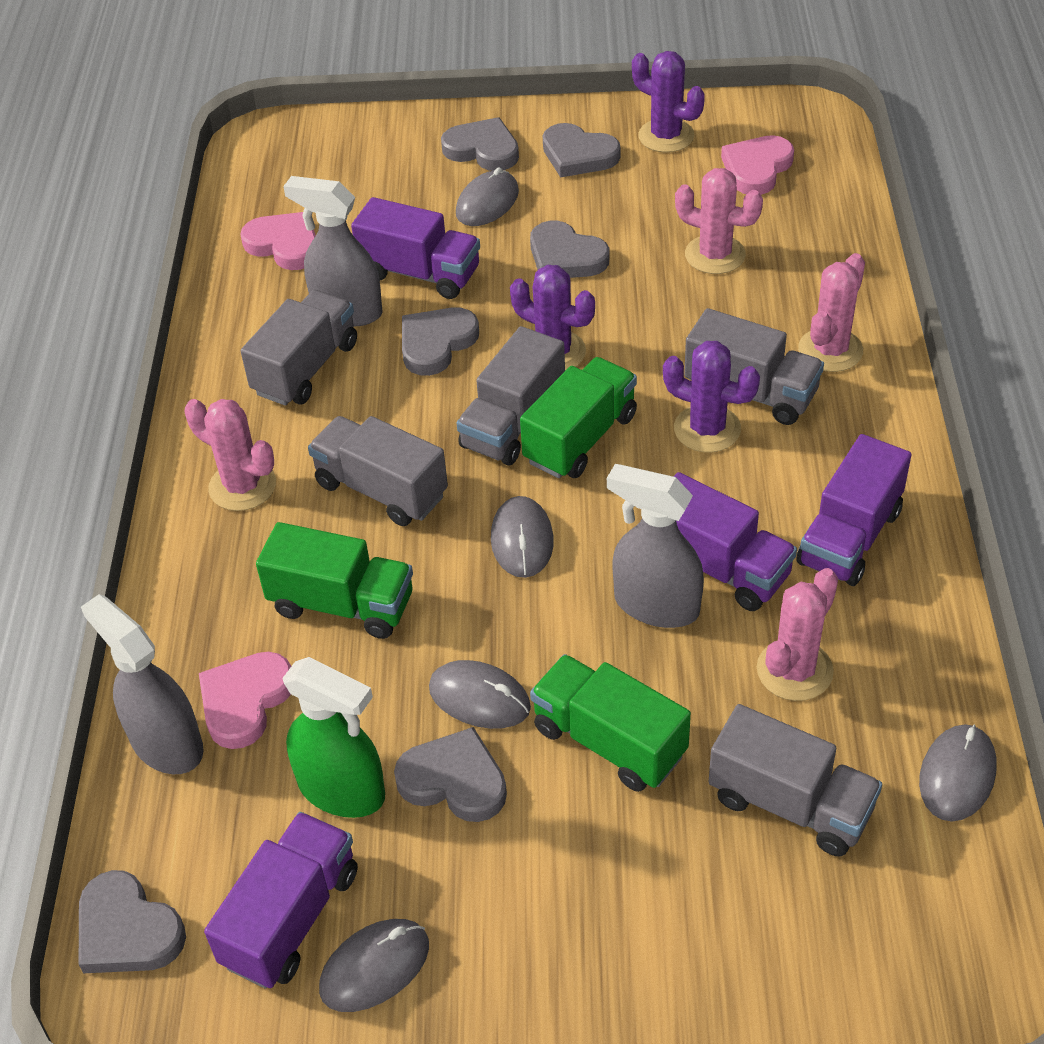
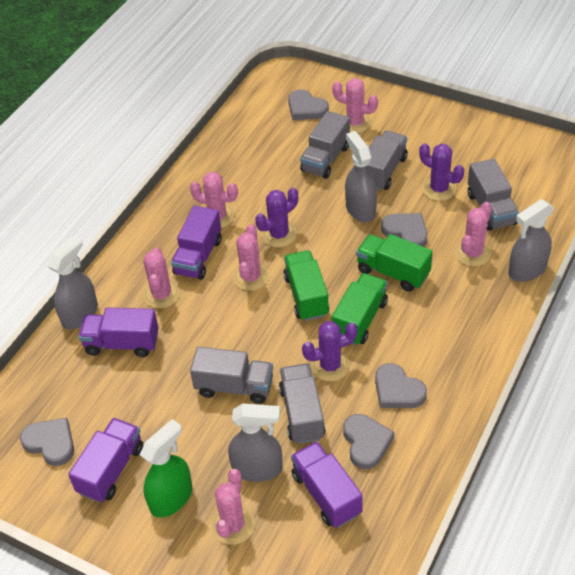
grey heart: 6 -> 5
grey mouse: 5 -> 0
grey spray bottle: 3 -> 4
pink cactus: 4 -> 6
pink heart: 3 -> 0

